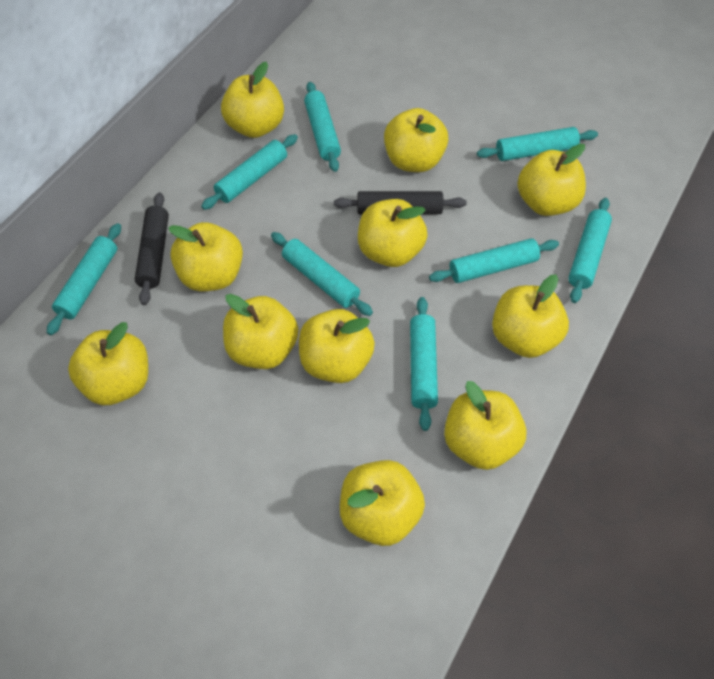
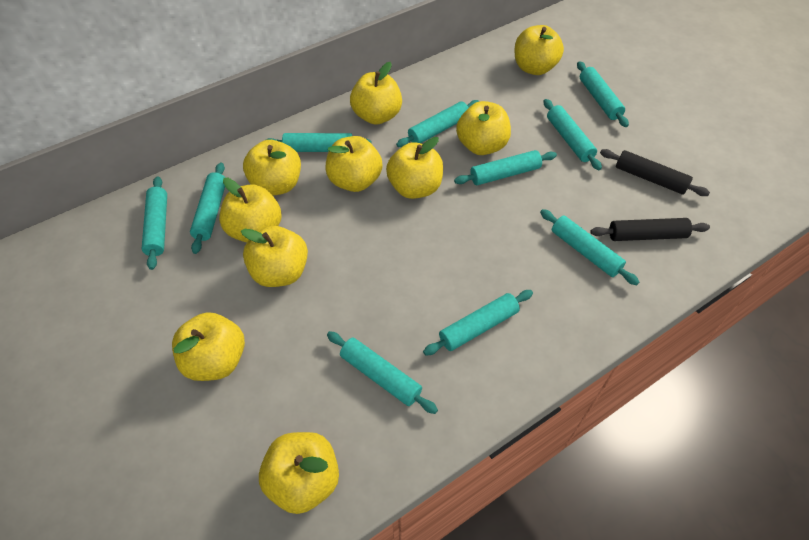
turquoise rolling pin: 8 -> 10
yellow apple: 11 -> 10

